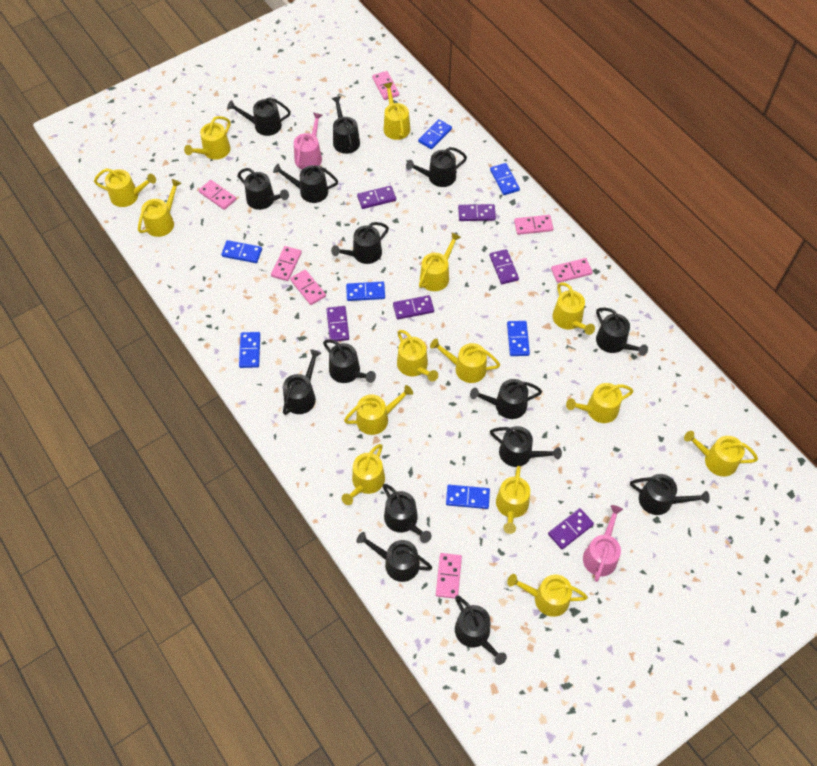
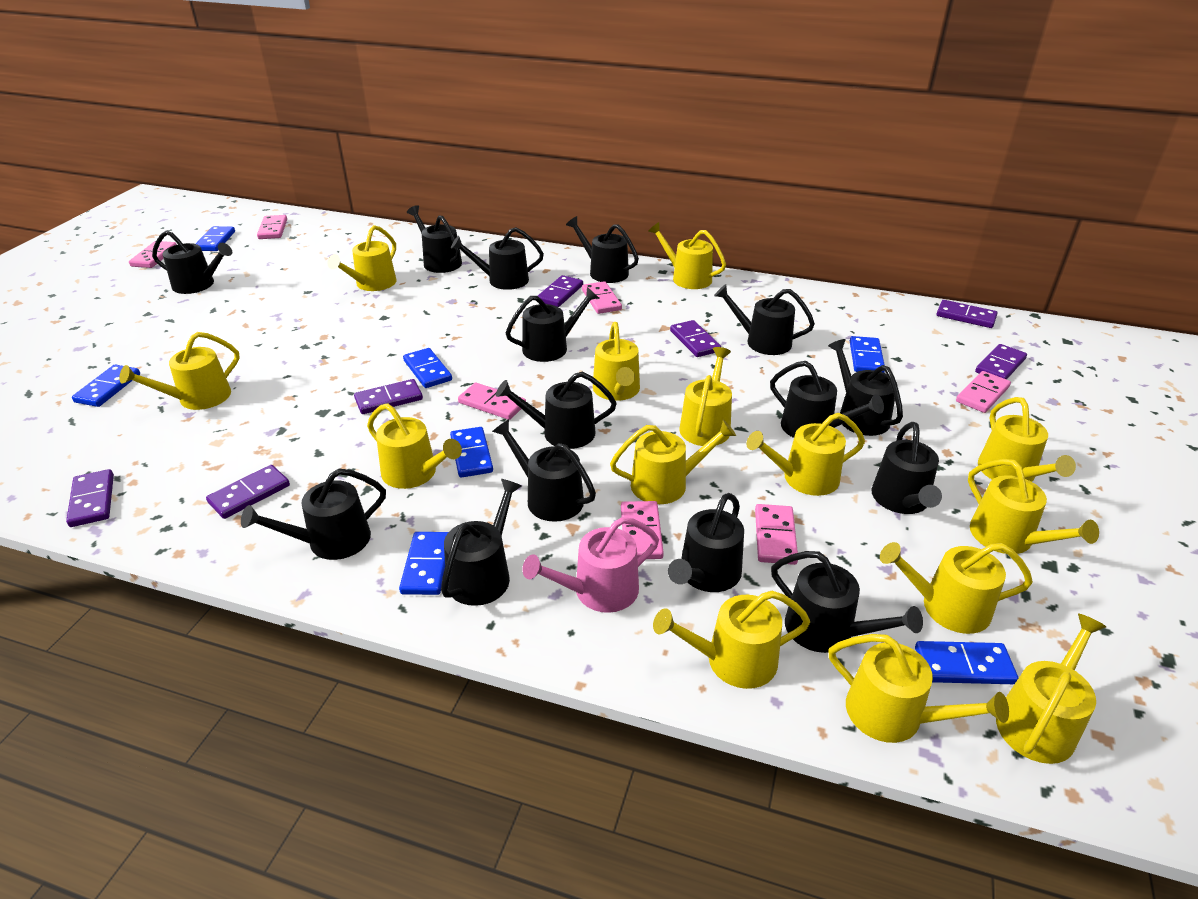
pink watering can: 2 -> 1
purple domino: 6 -> 7

